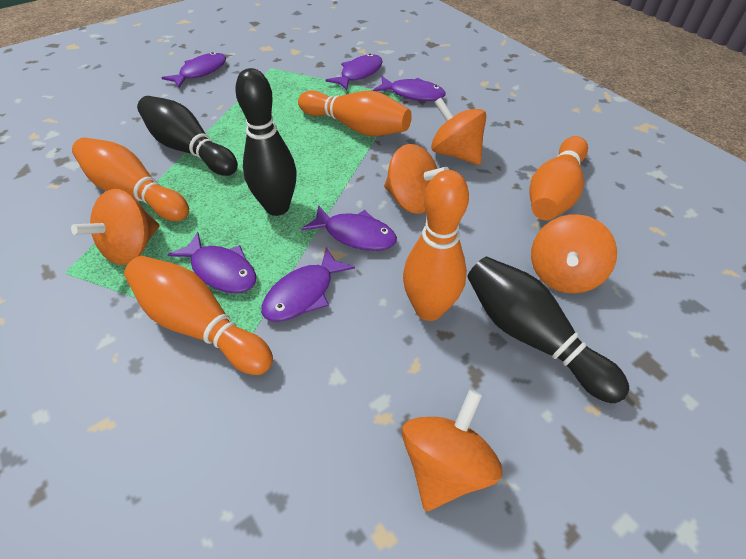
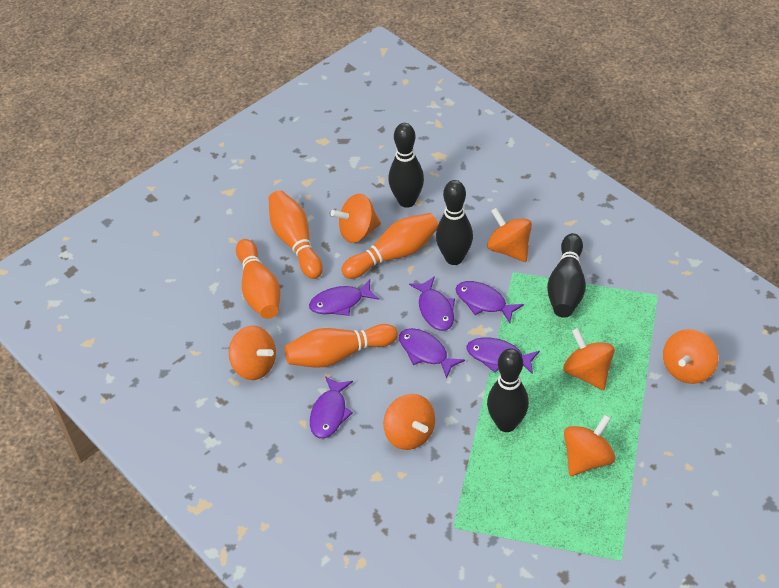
black bowling pin: 3 -> 4
orange bowling pin: 5 -> 4
orange spinning top: 5 -> 7

